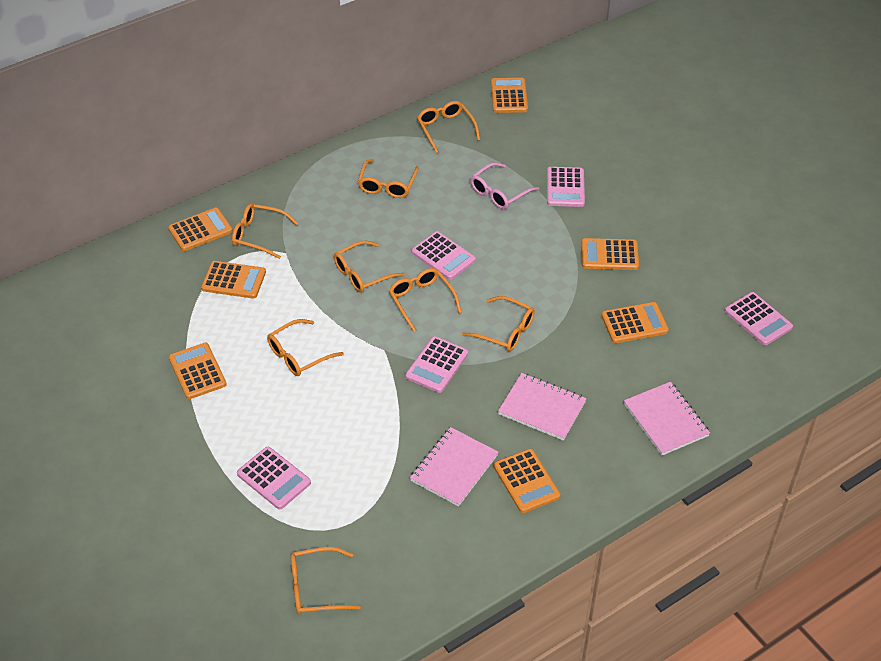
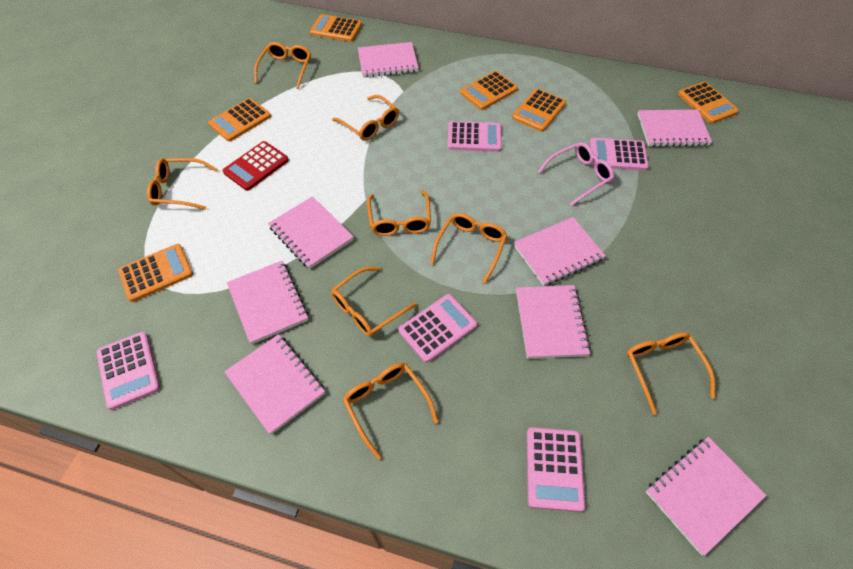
orange calculator: 7 -> 6
pink notebook: 3 -> 8
red calculator: 0 -> 1

